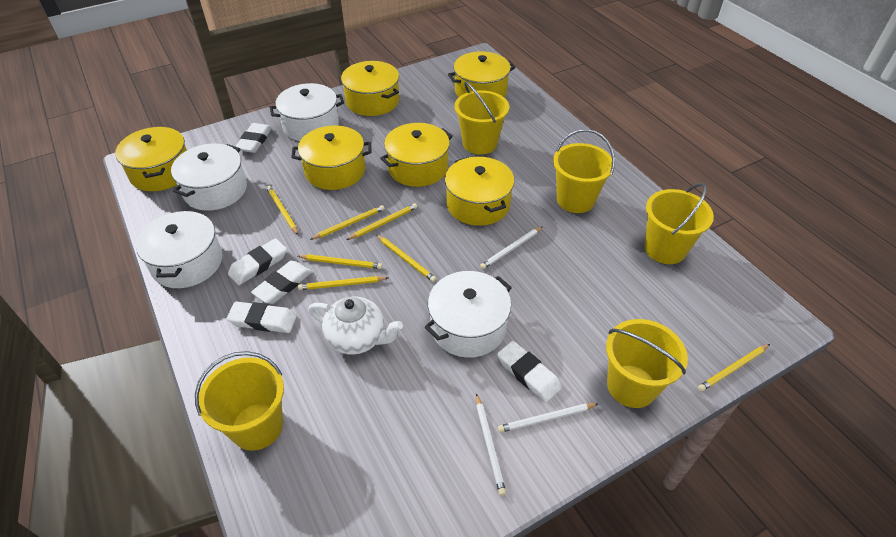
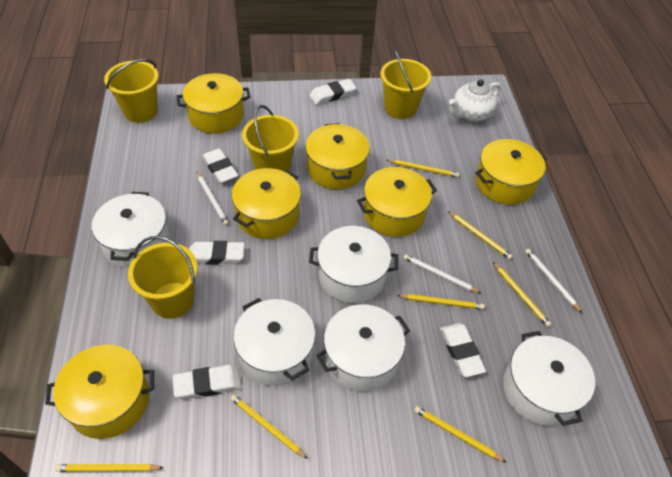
white pot: 4 -> 5
yellow bucket: 5 -> 4

